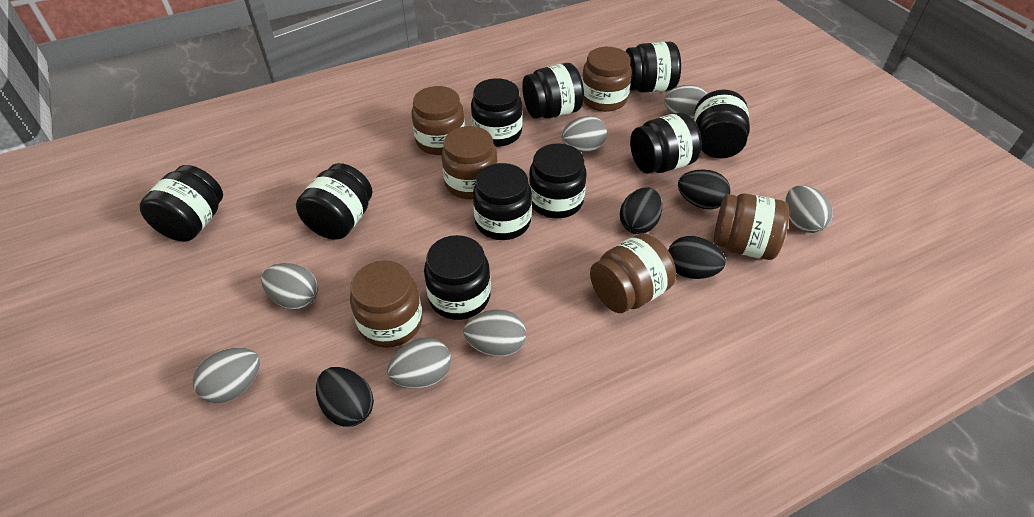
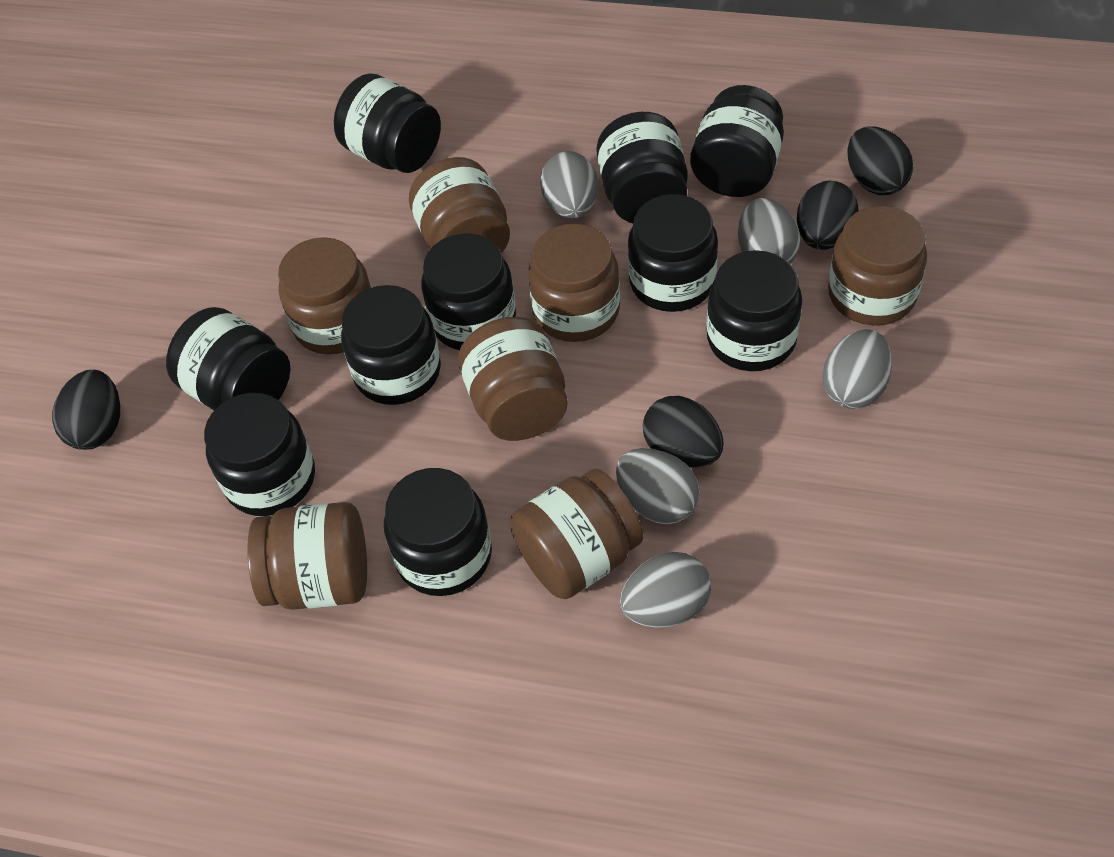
brown jar: 6 -> 7
grey egg: 7 -> 5

